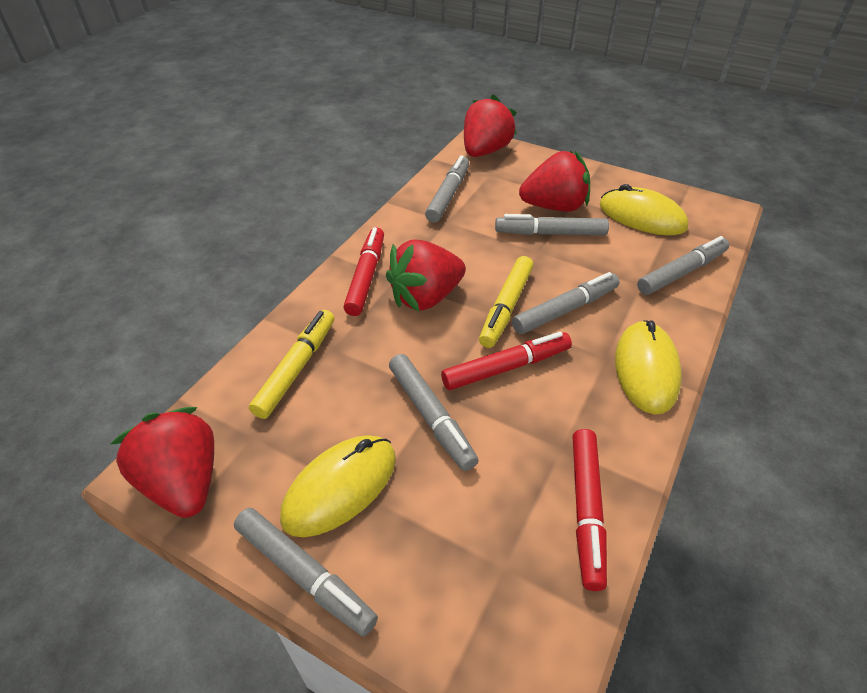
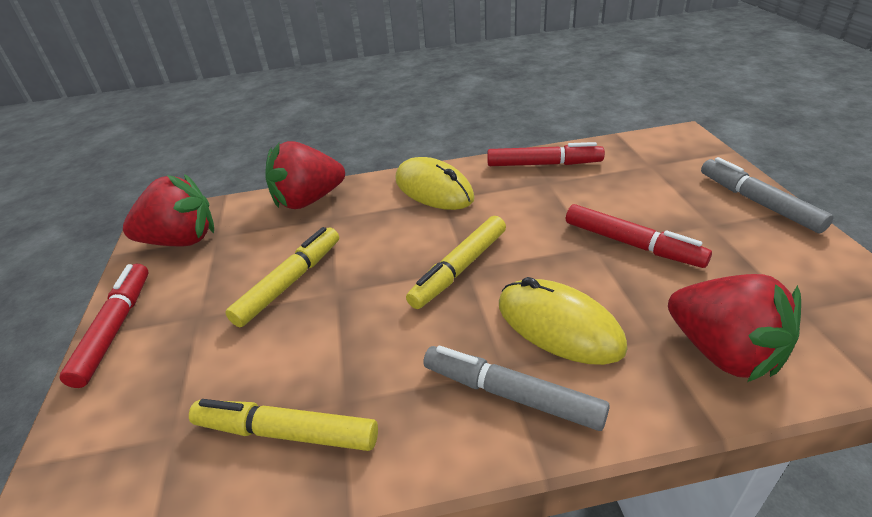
grey marker: 6 -> 2
red strawberry: 4 -> 3
yellow marker: 2 -> 3
yellow mouse: 3 -> 2

